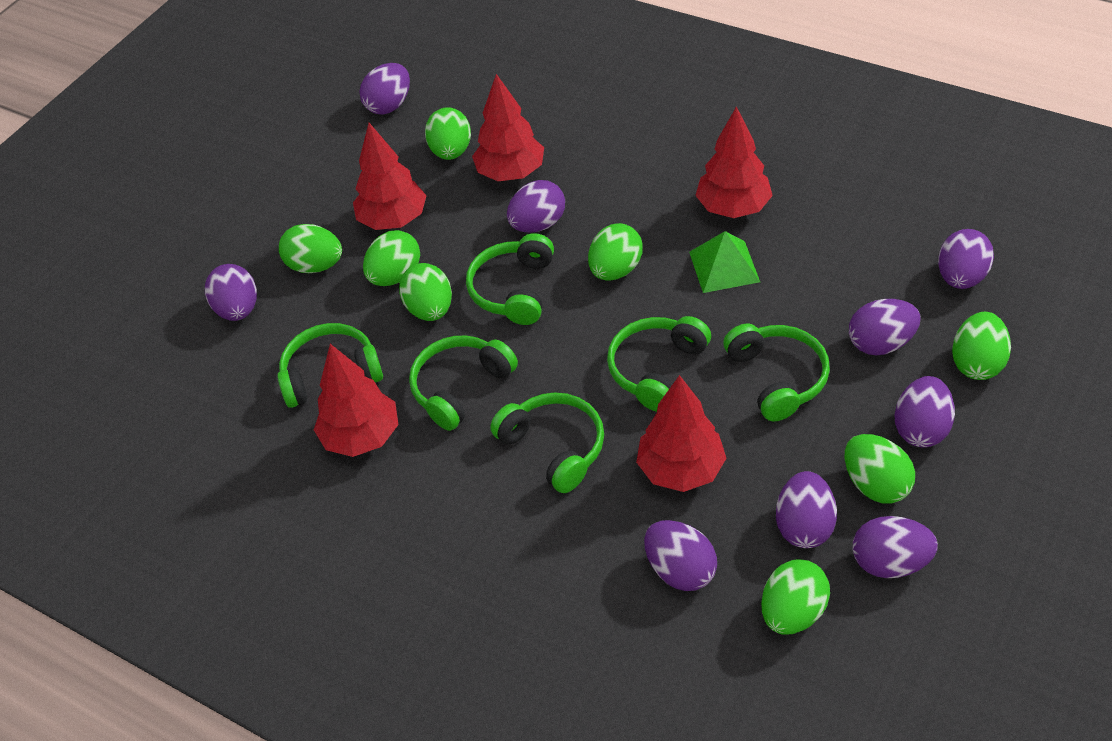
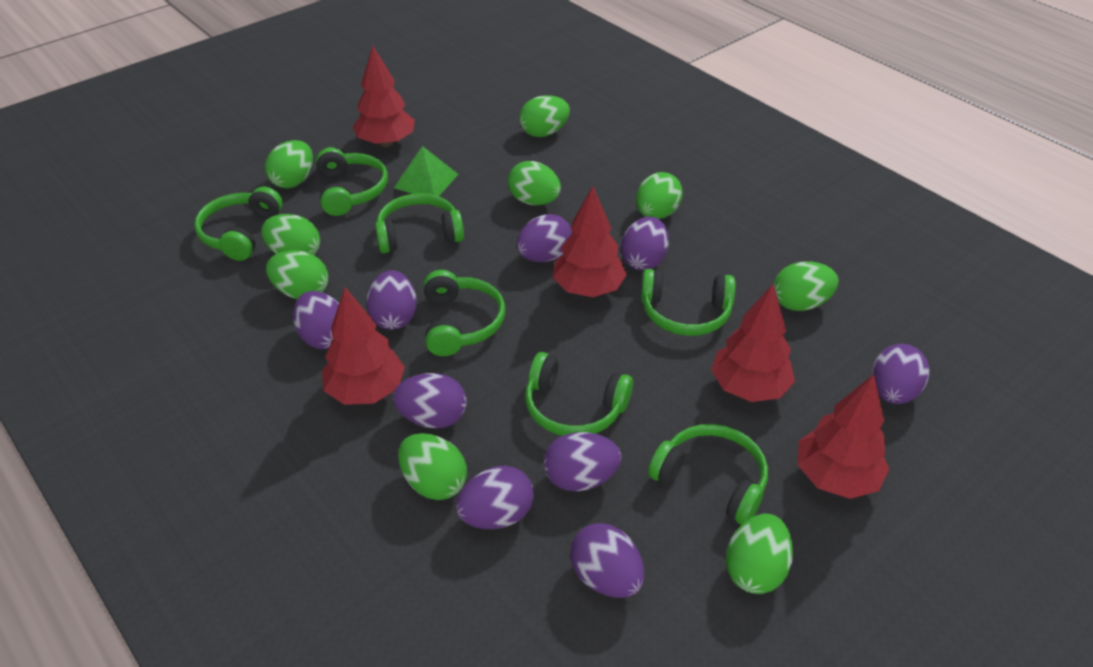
green egg: 8 -> 9
green headphones: 6 -> 7

